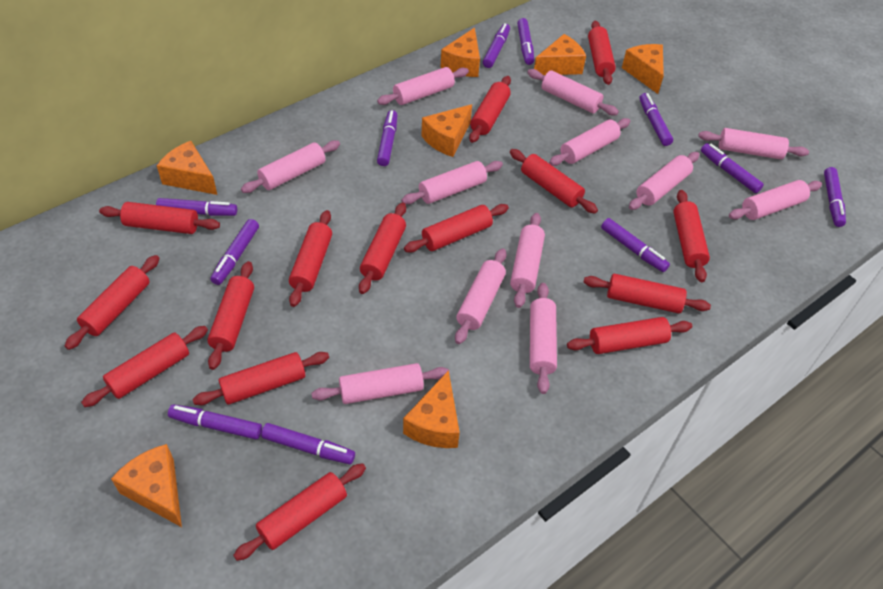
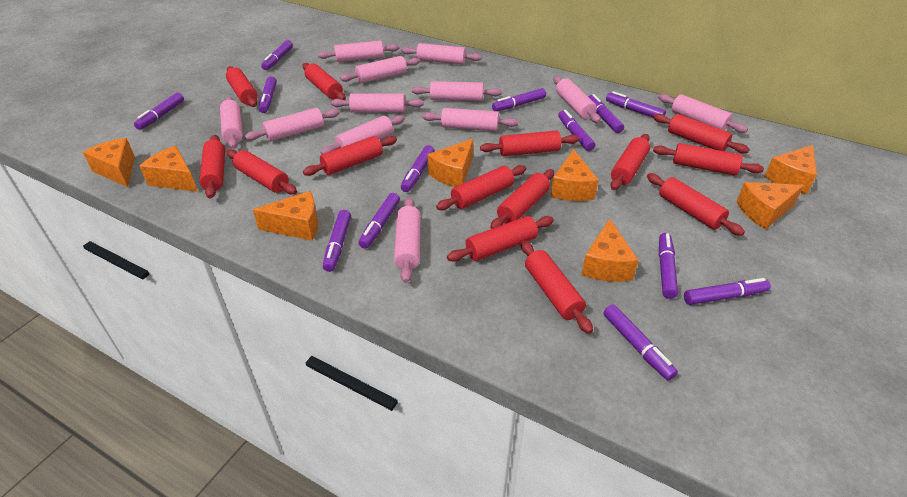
orange cheese: 7 -> 8
purple marker: 11 -> 13
red rolling pin: 15 -> 14

